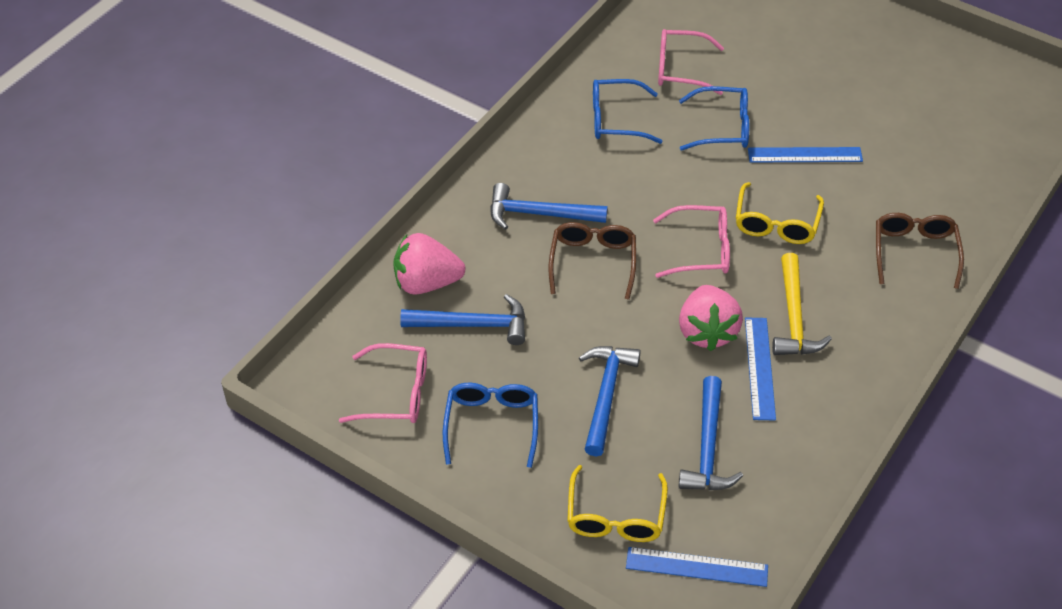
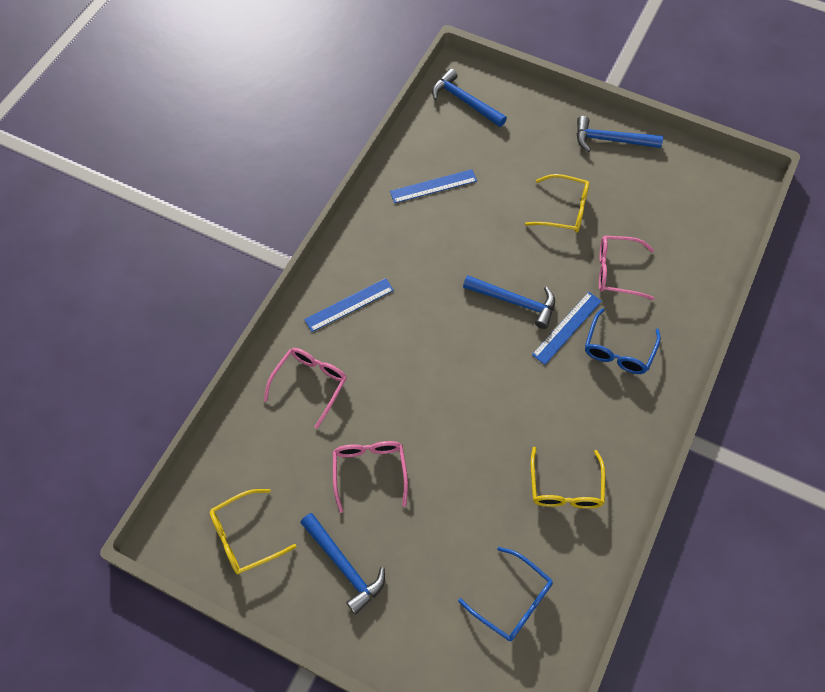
blue glasses: 3 -> 2
brown glasses: 2 -> 0
pink strawberry: 2 -> 0
yellow glasses: 2 -> 3
yellow hammer: 1 -> 0

